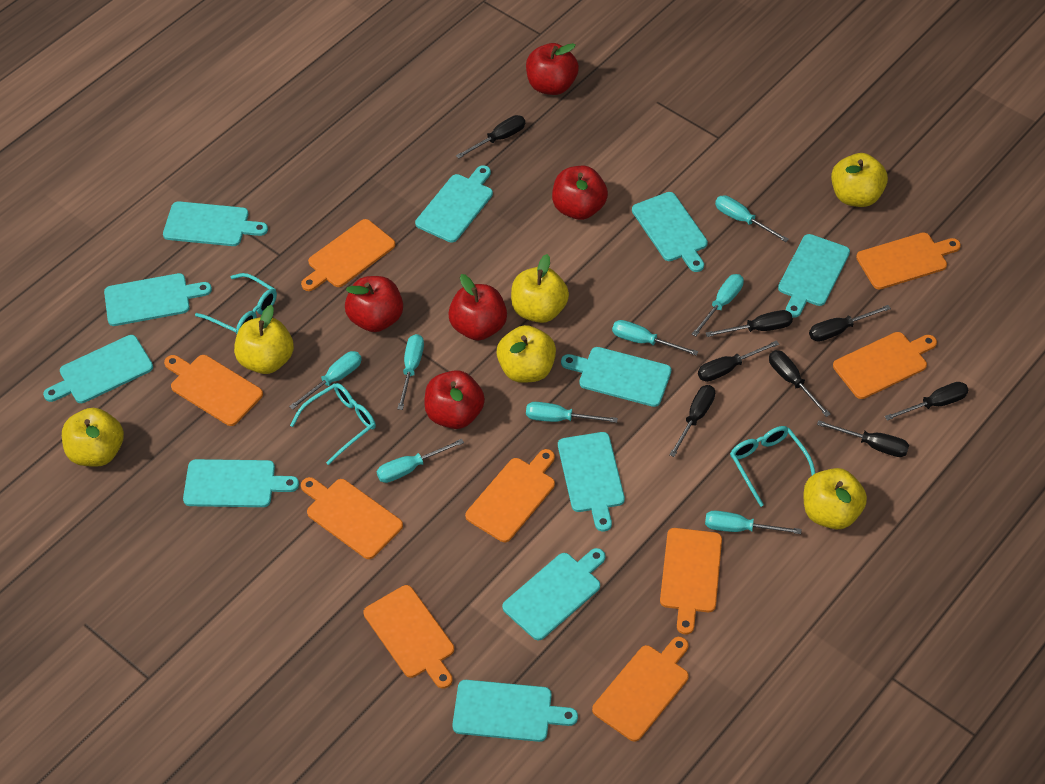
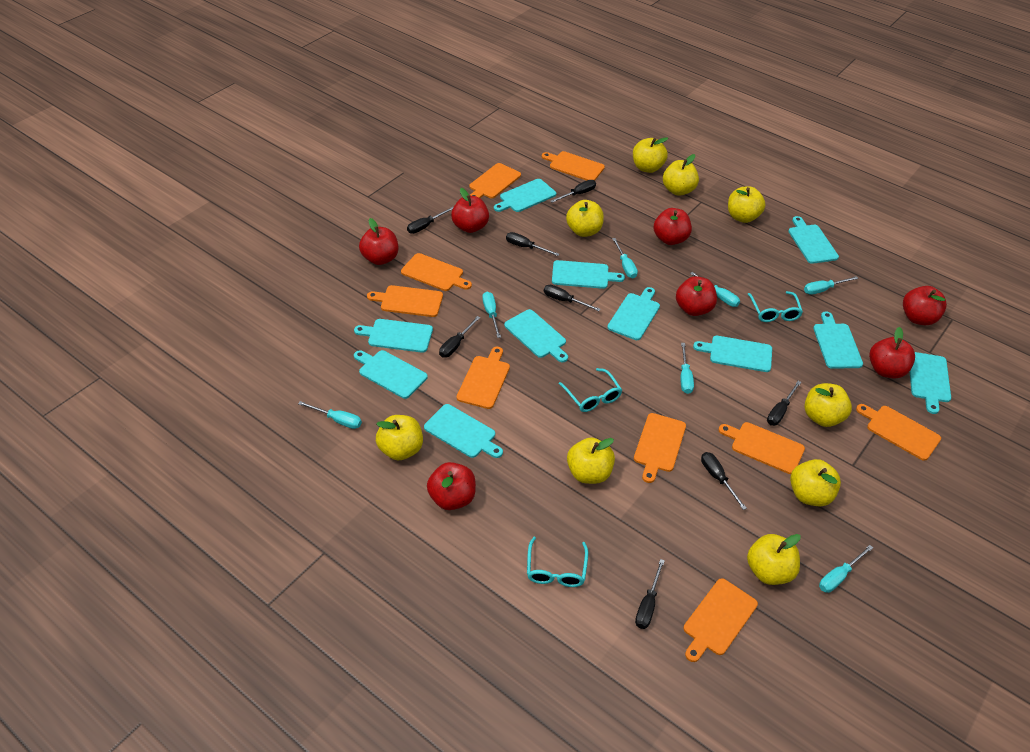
red apple: 5 -> 7
turquoise screwdriver: 8 -> 7
yellow apple: 6 -> 9

